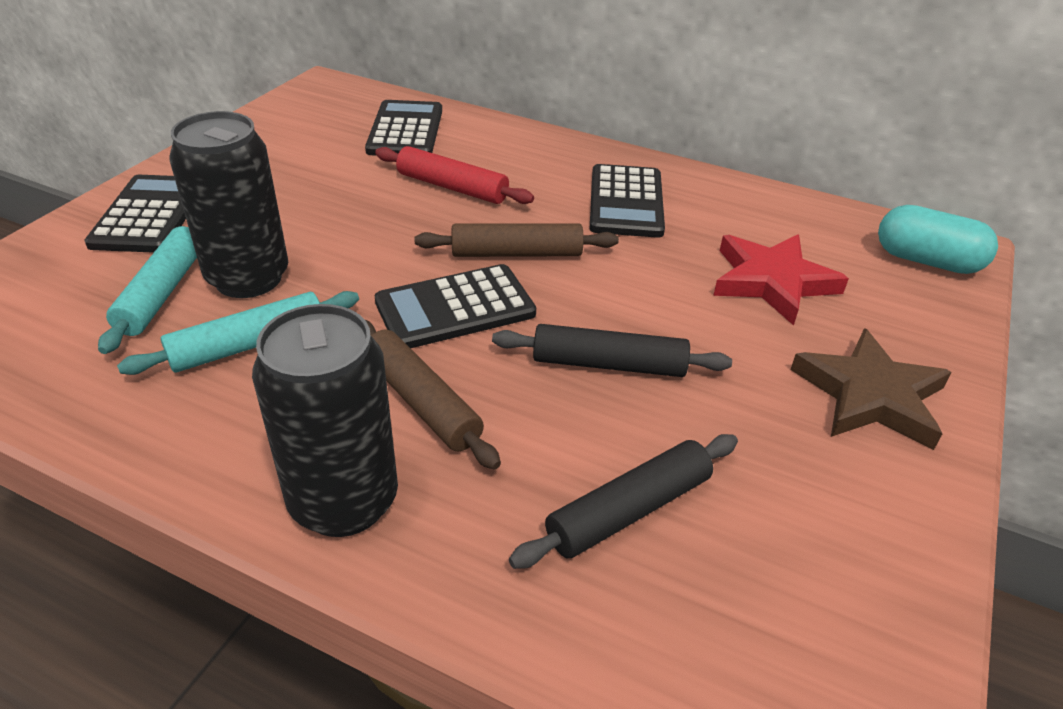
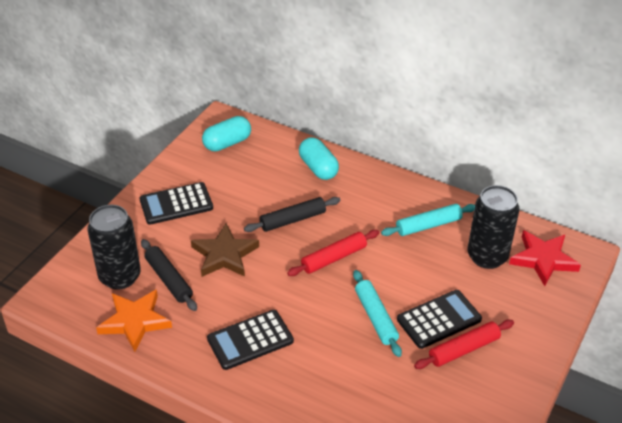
black calculator: 4 -> 3
brown rolling pin: 2 -> 0
orange star: 0 -> 1
red rolling pin: 1 -> 2
turquoise capsule: 1 -> 2

